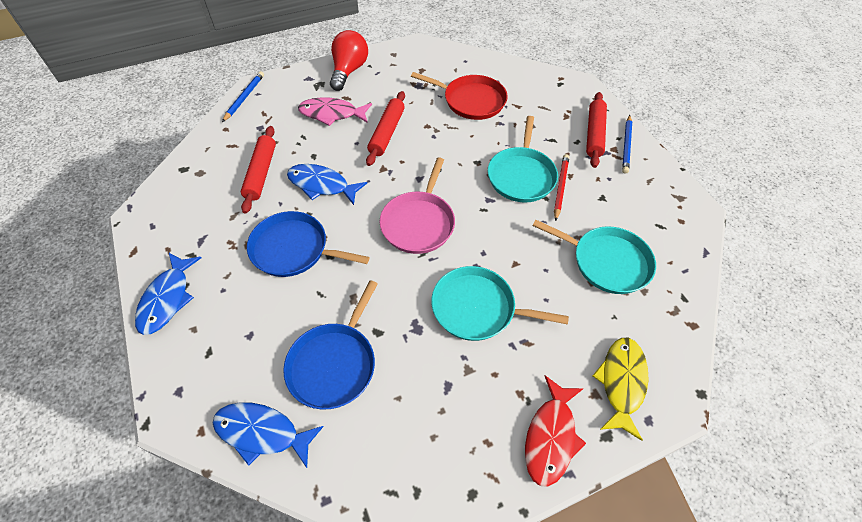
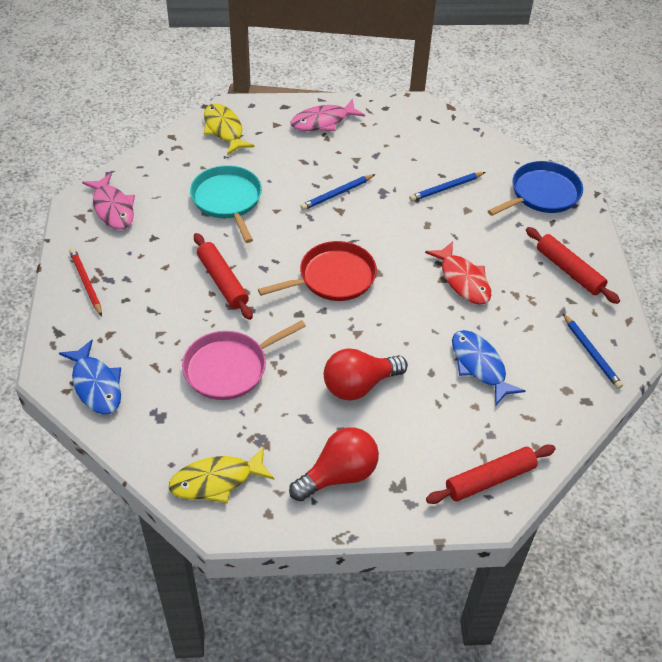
blue fish: 3 -> 2
blue pan: 2 -> 1
blue pencil: 2 -> 3
pink fish: 1 -> 2
red light bulb: 1 -> 2
turquoise pan: 3 -> 1
yellow fish: 1 -> 2

